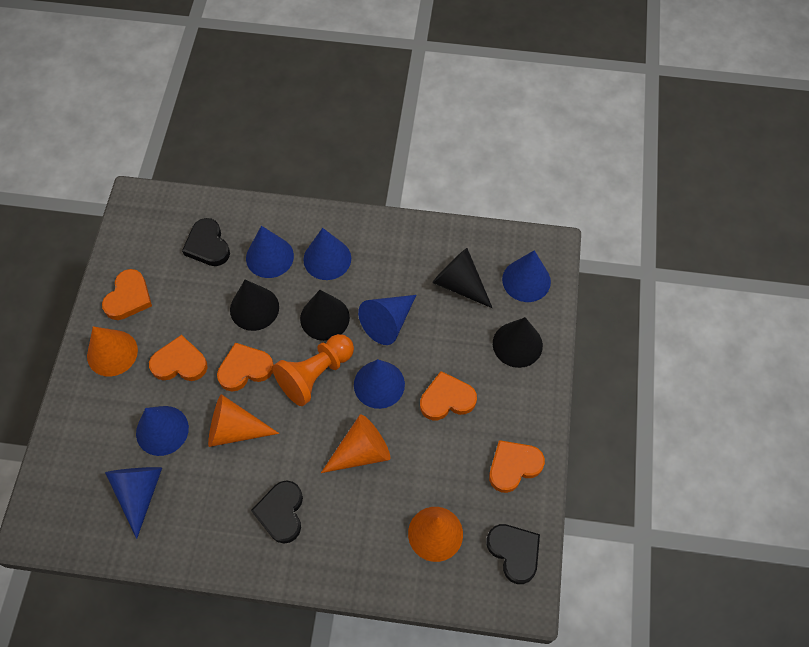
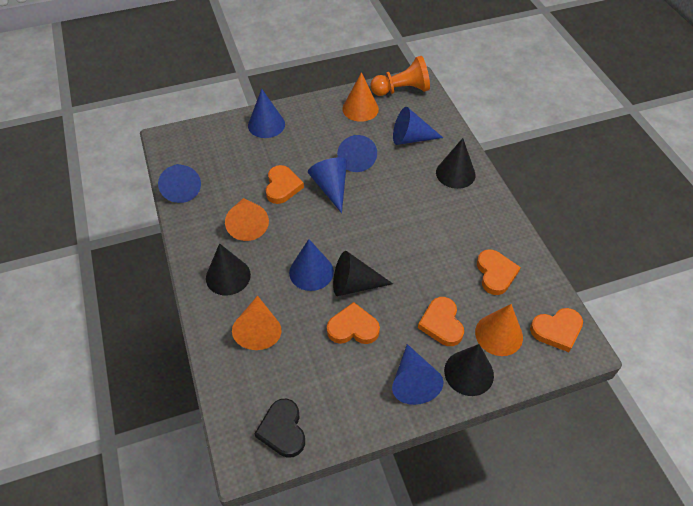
black heart: 3 -> 1

